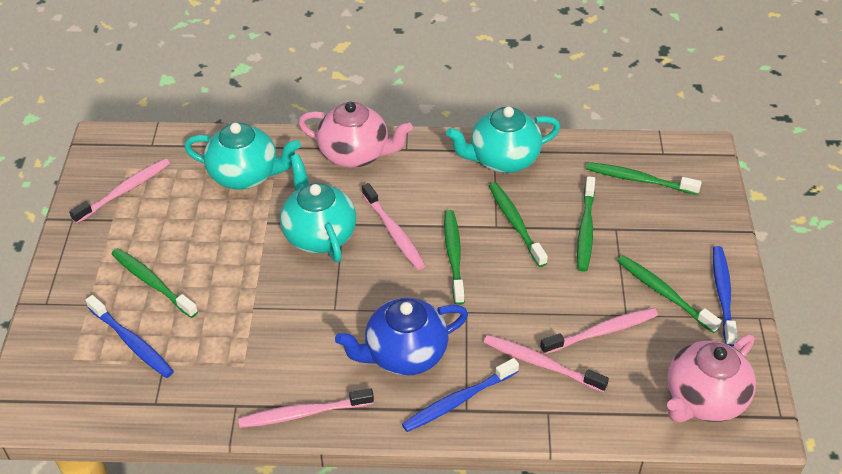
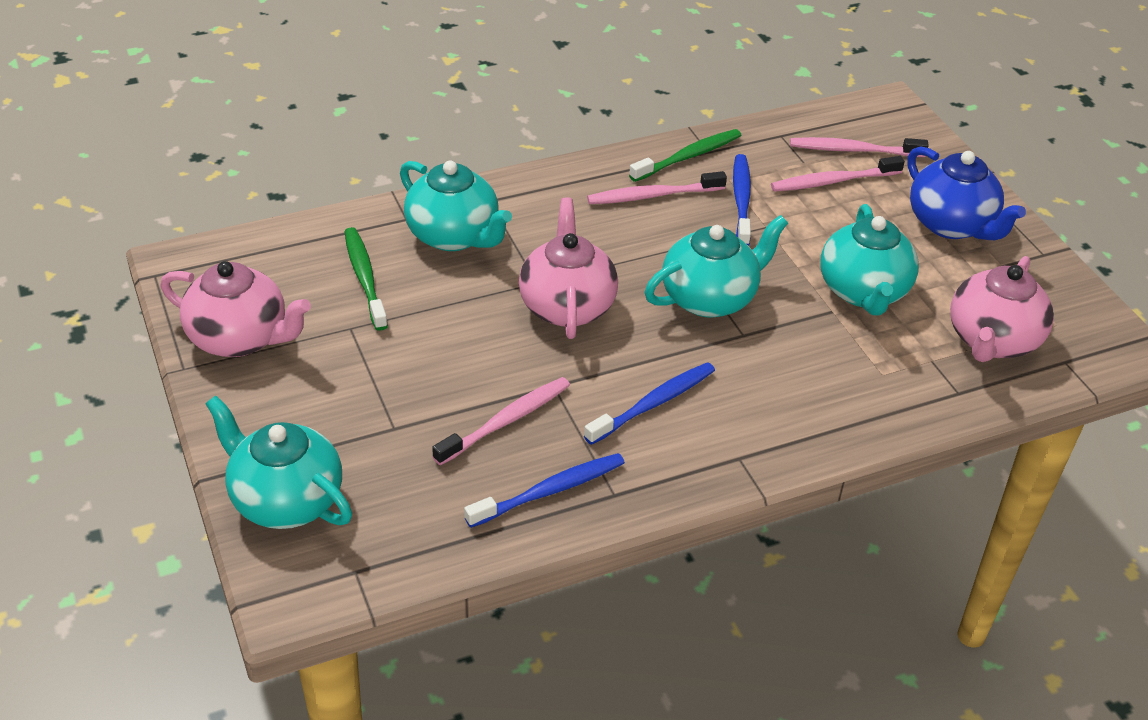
green toothbrush: 6 -> 2
pink teapot: 2 -> 3
pink toothbrush: 5 -> 4
turquoise teapot: 3 -> 4

